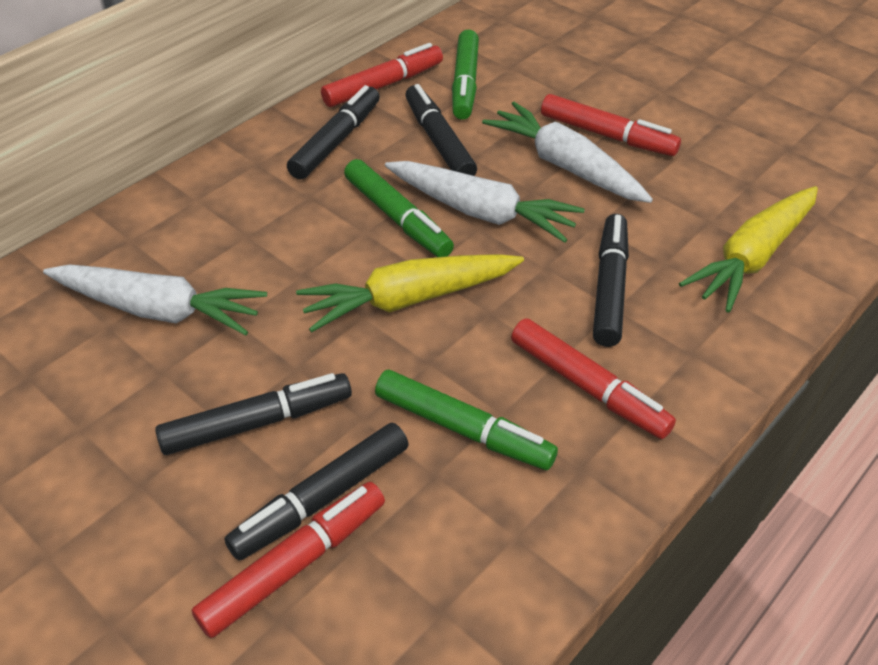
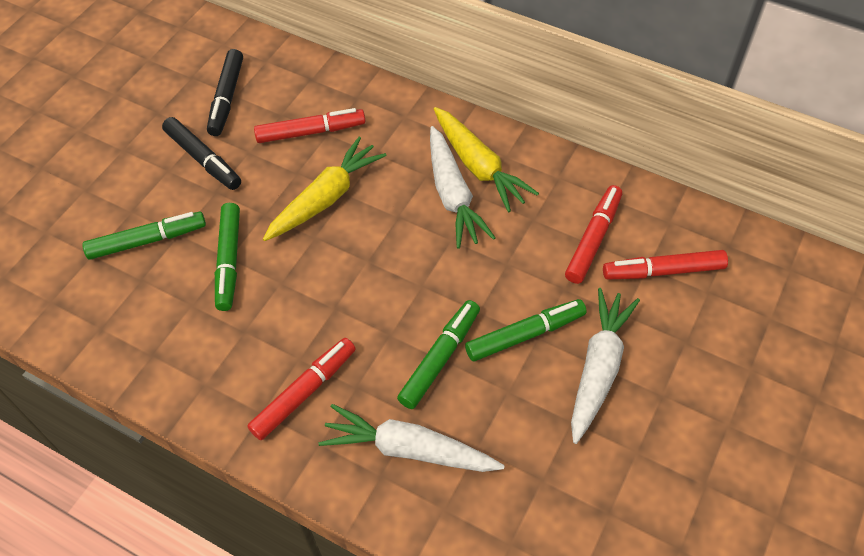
black marker: 5 -> 2
green marker: 3 -> 4

